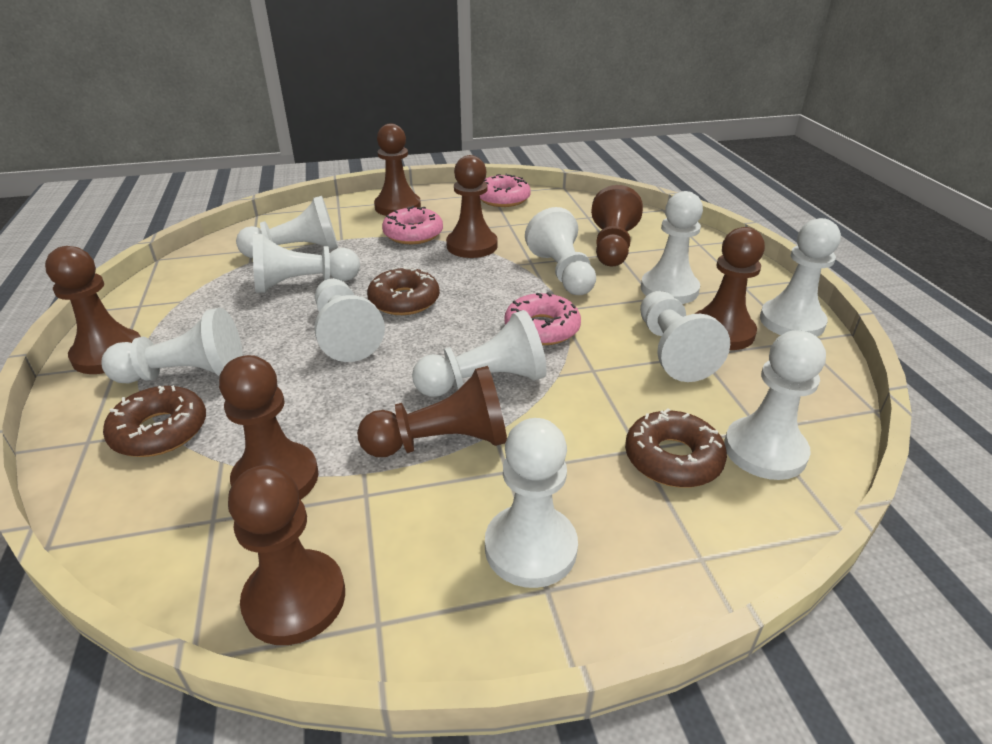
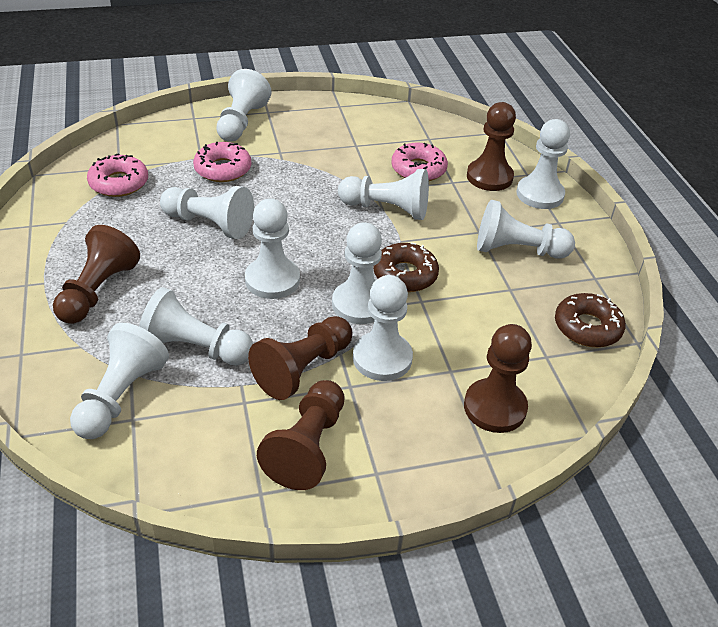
brown donut: 3 -> 2
brown pawn: 8 -> 5
white pawn: 11 -> 10

